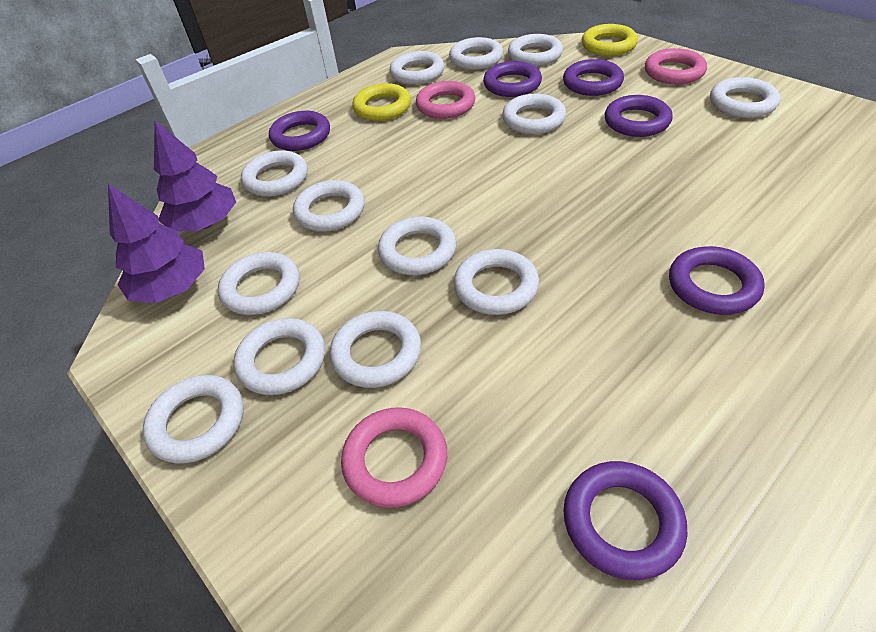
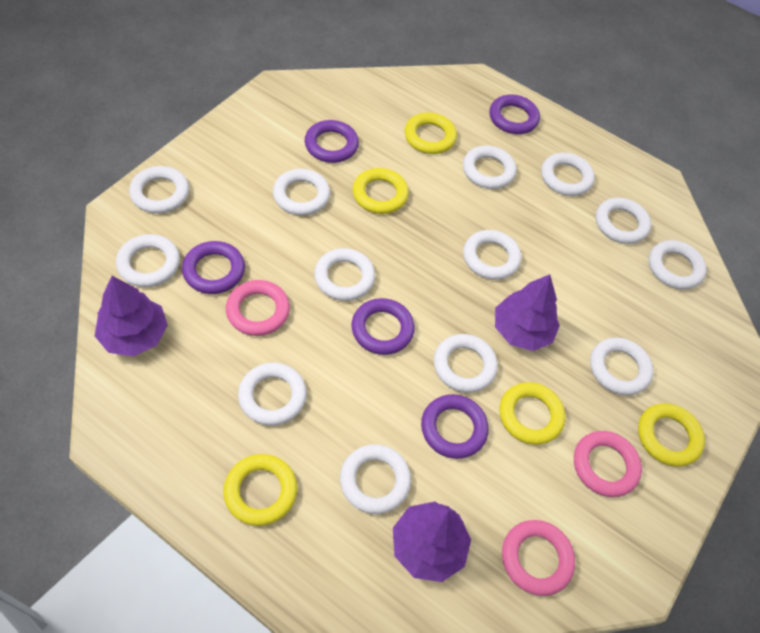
purple ring: 6 -> 5
purple tree: 2 -> 3
yellow ring: 2 -> 5

